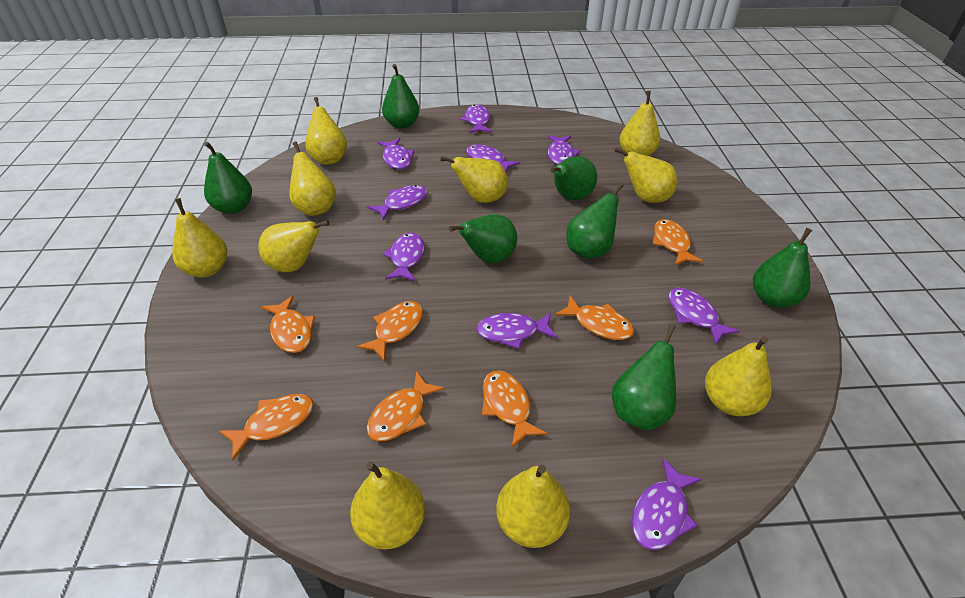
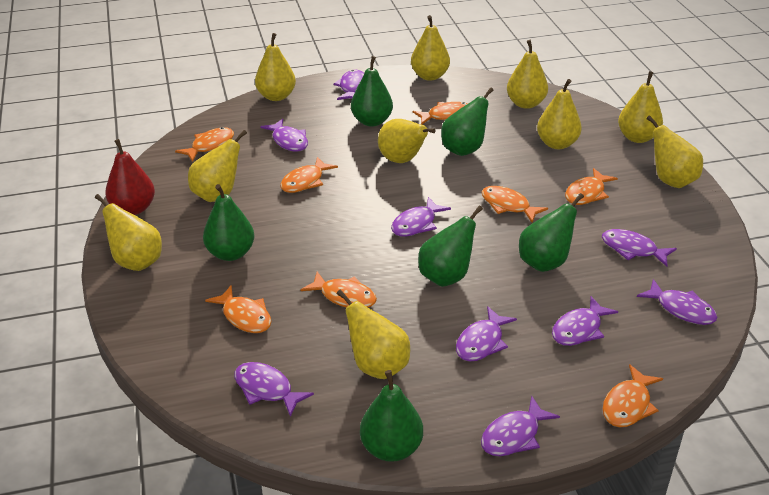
green pear: 7 -> 6
orange fish: 7 -> 8
red pear: 0 -> 1

